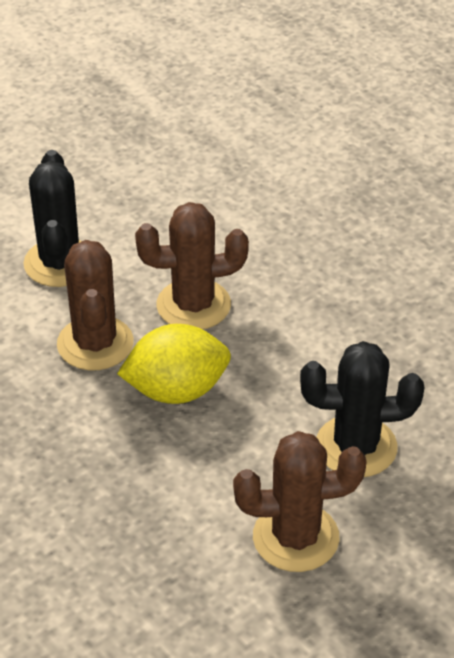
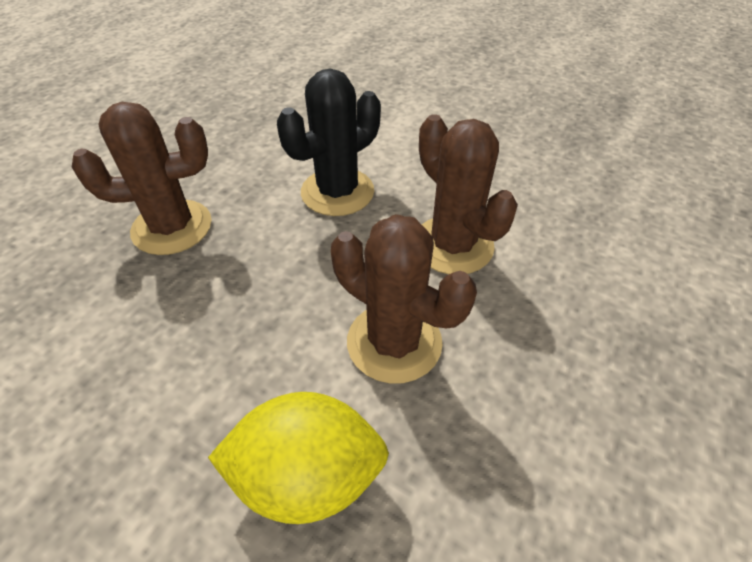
black cactus: 2 -> 1

